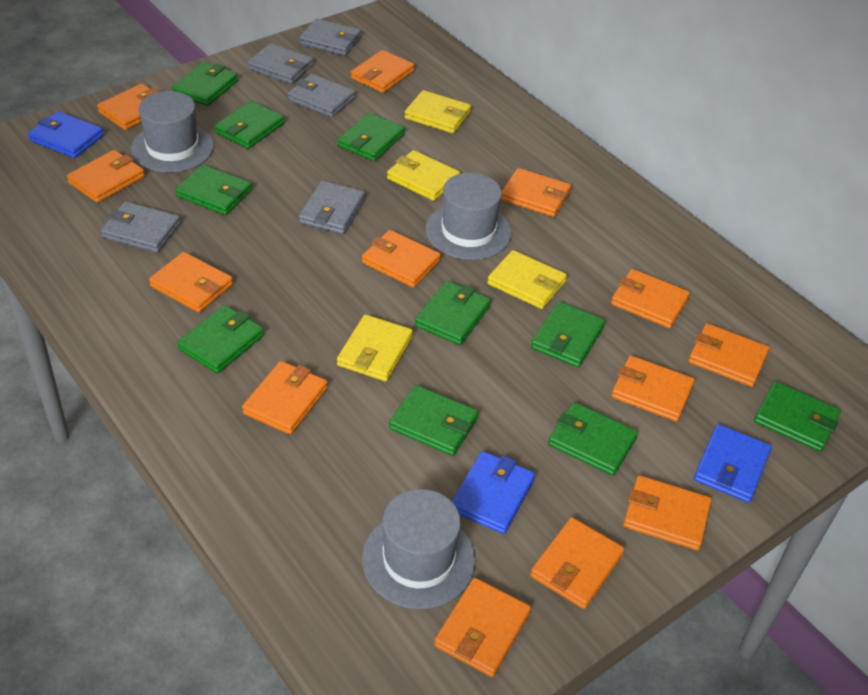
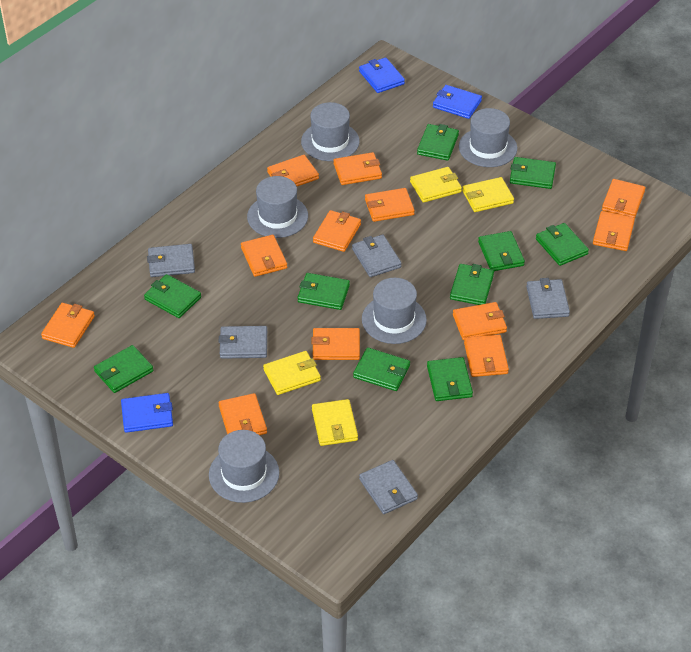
grey hat: 3 -> 5
orange wallet: 13 -> 12

